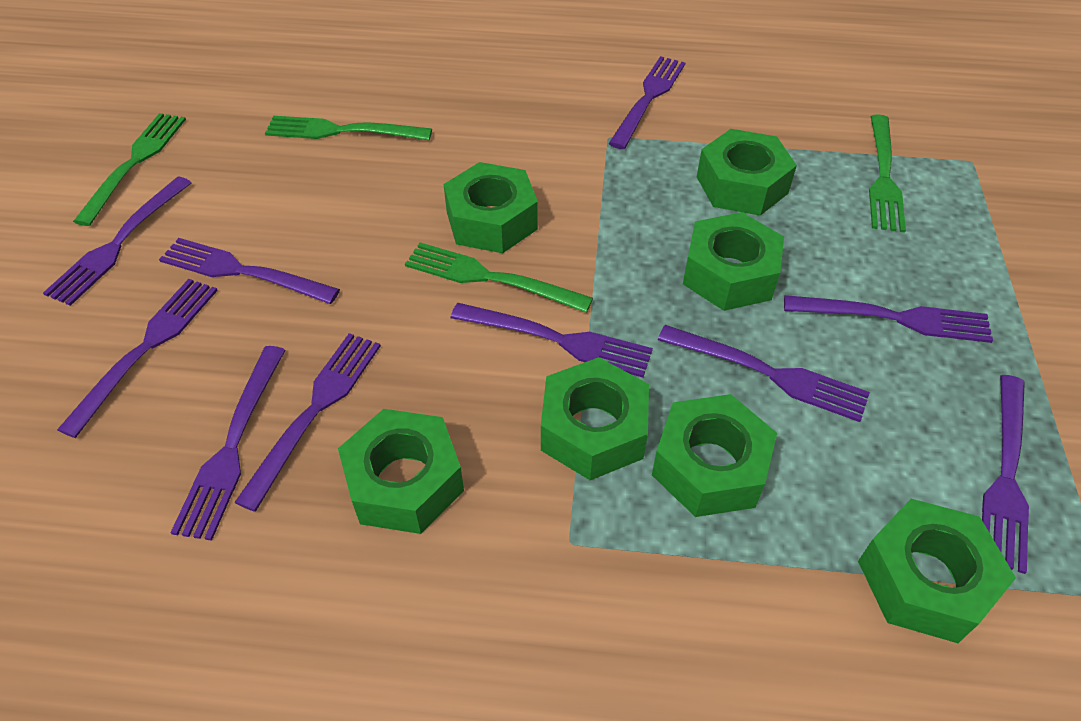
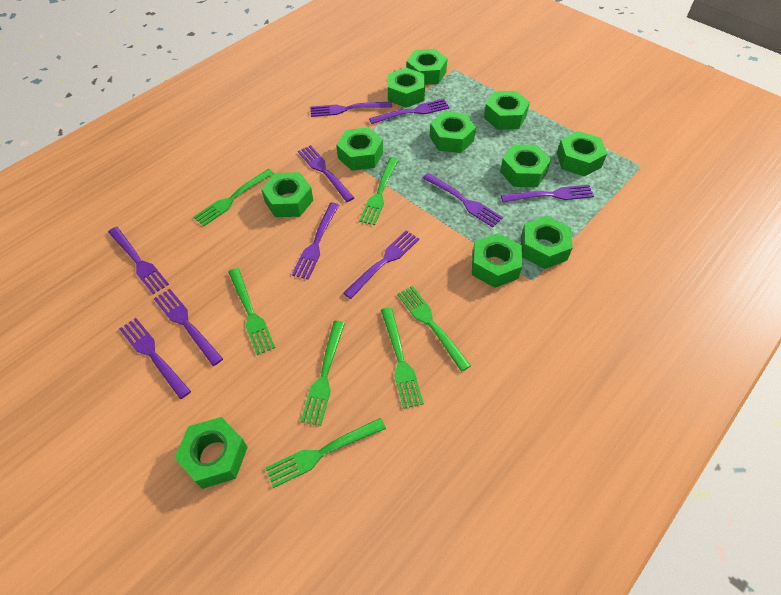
green fork: 4 -> 7
green nut: 7 -> 11

